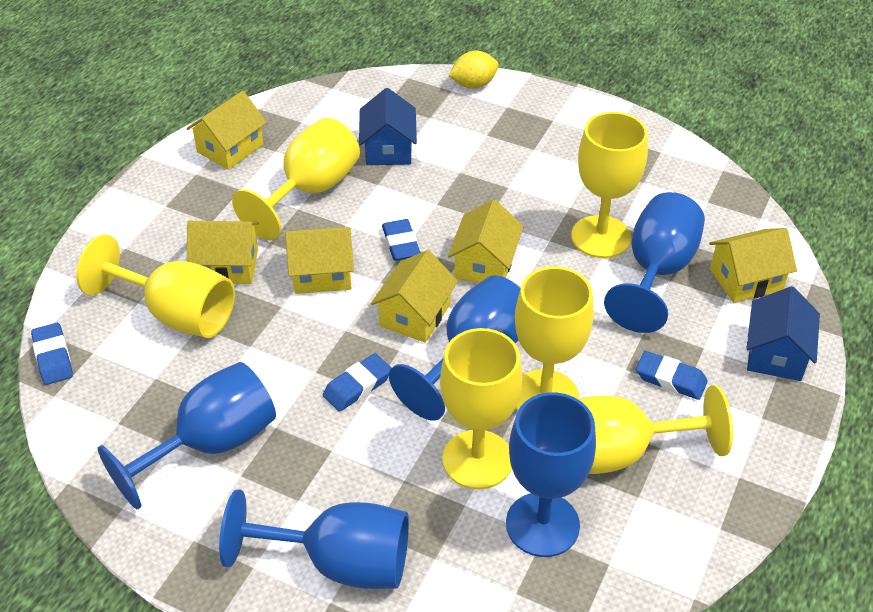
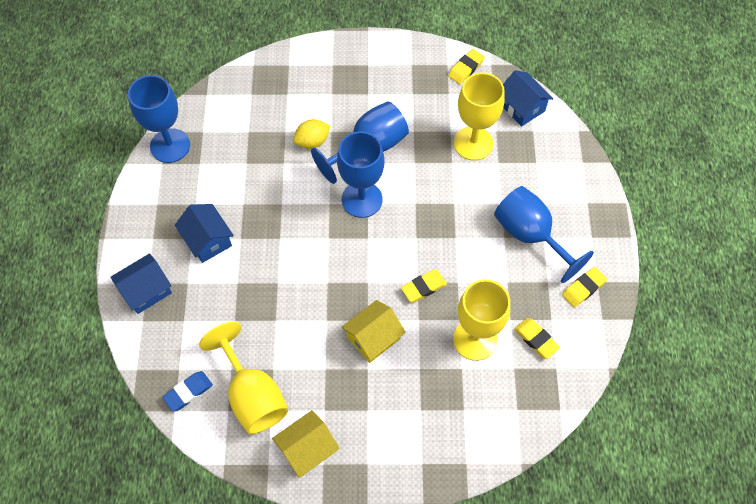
blue eraser: 4 -> 1
blue goblet: 5 -> 4
blue house: 2 -> 3
yellow eraser: 0 -> 4
yellow goblet: 6 -> 3
yellow house: 6 -> 2

